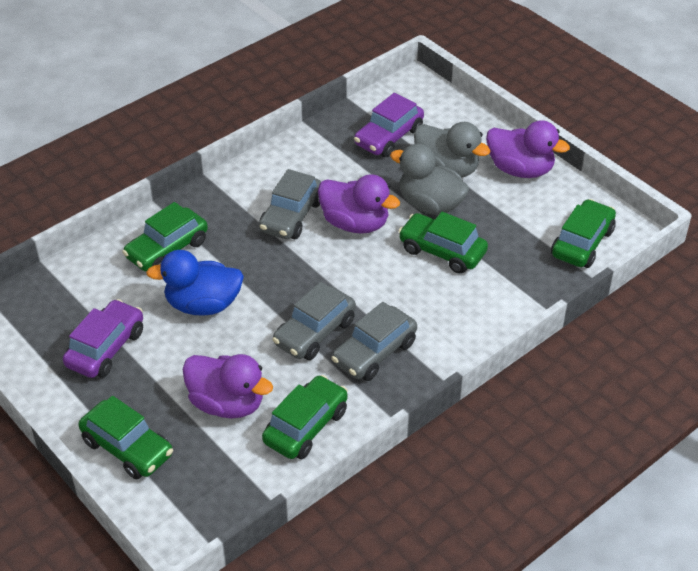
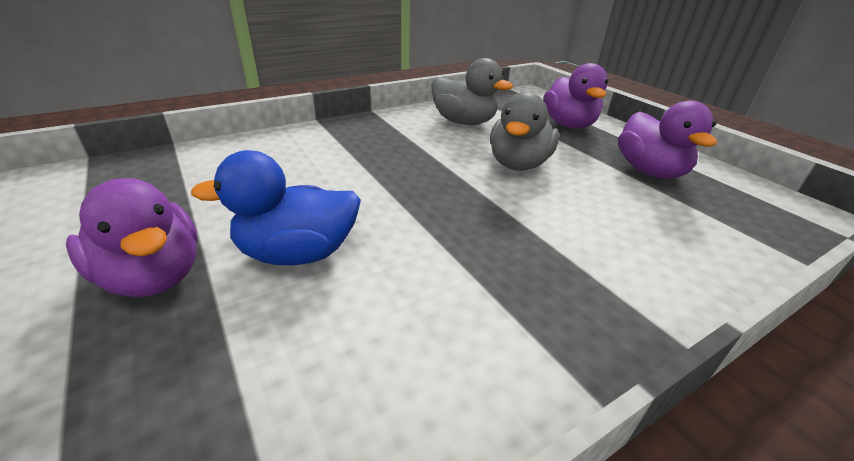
green car: 5 -> 0
grey car: 3 -> 0
purple car: 2 -> 0

